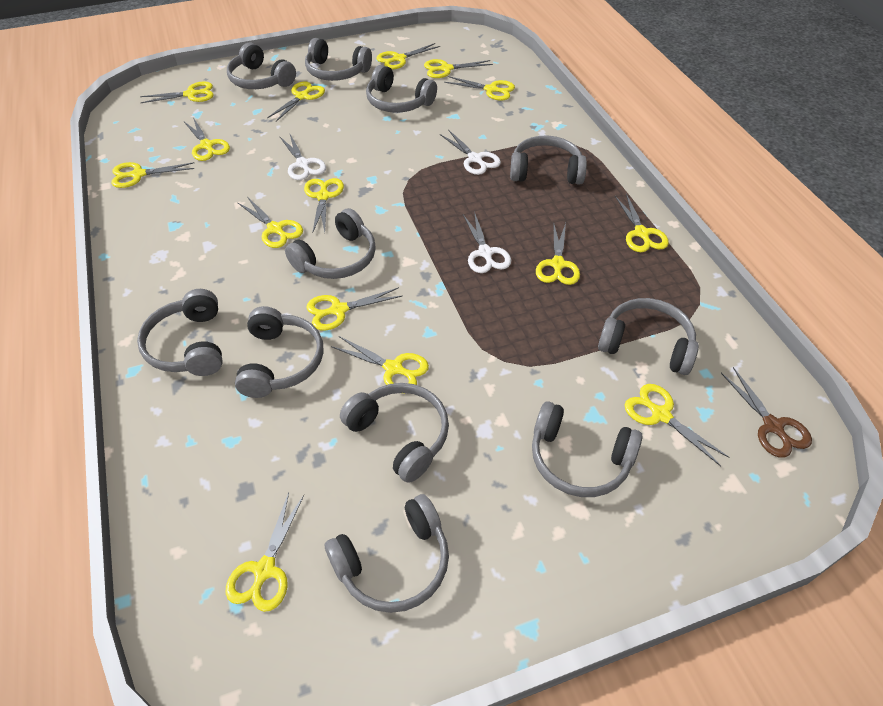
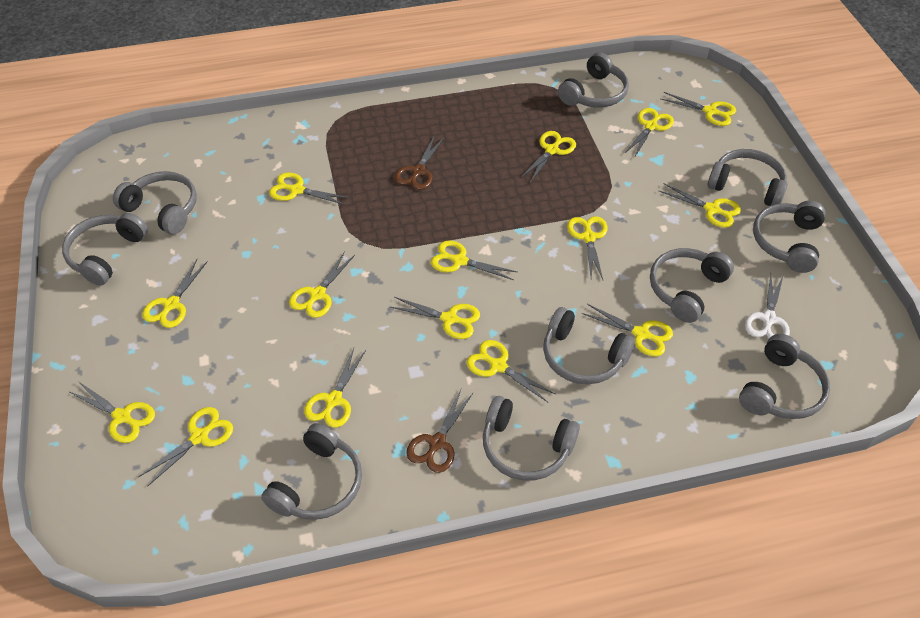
brown scissors: 1 -> 2
grey headphones: 11 -> 10
white scissors: 3 -> 1

